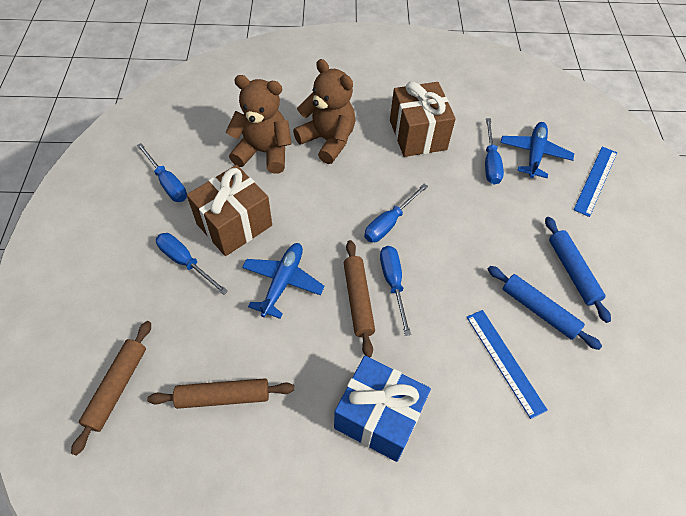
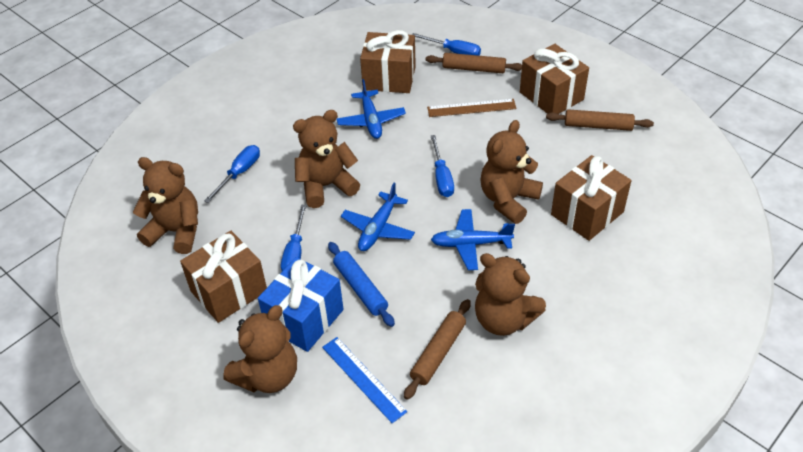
blue plane: 2 -> 3
blue rolling pin: 2 -> 1
blue ruler: 2 -> 1
blue screwdriver: 5 -> 4
brown gift: 2 -> 4
brown ruler: 0 -> 1
brown teddy bear: 2 -> 5

